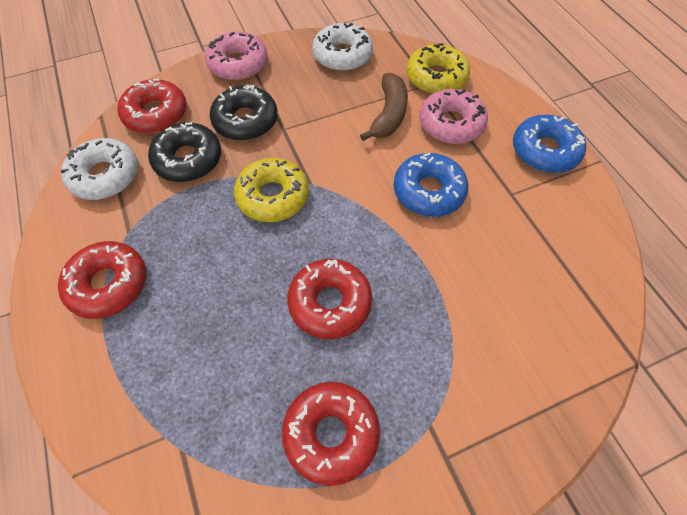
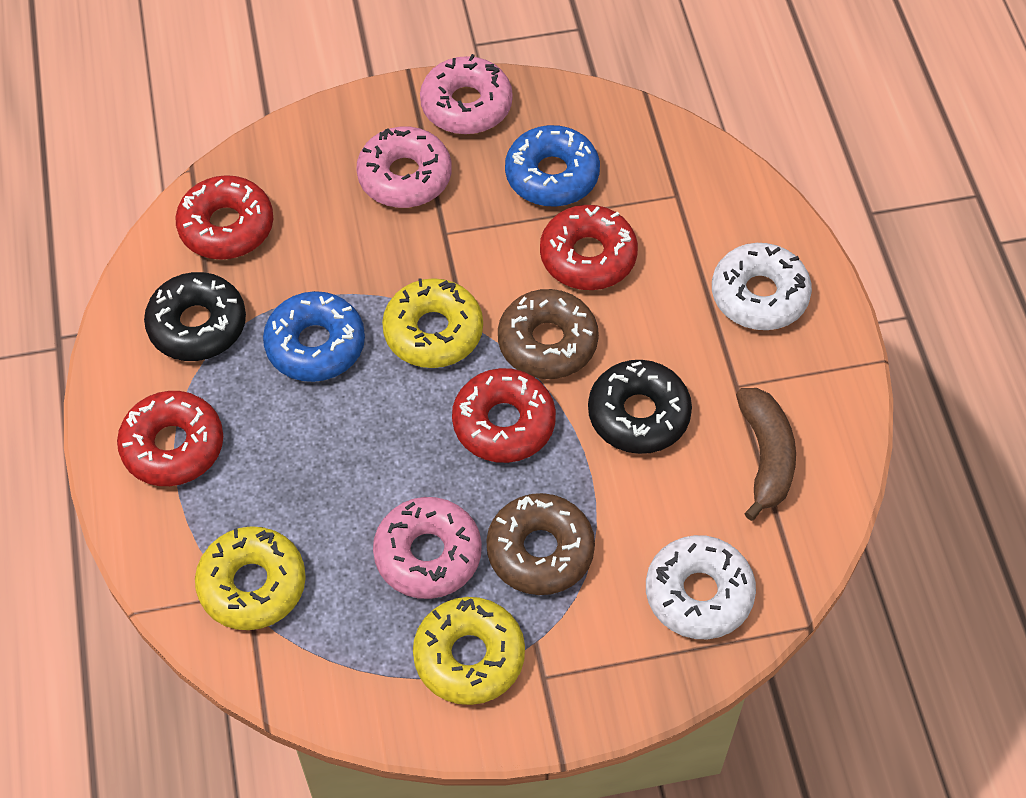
brown donut: 0 -> 2
pink donut: 2 -> 3
yellow donut: 2 -> 3

